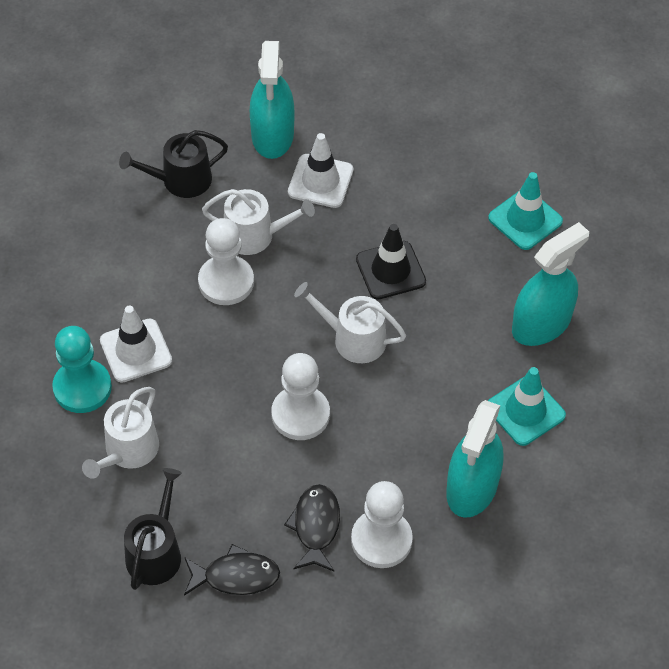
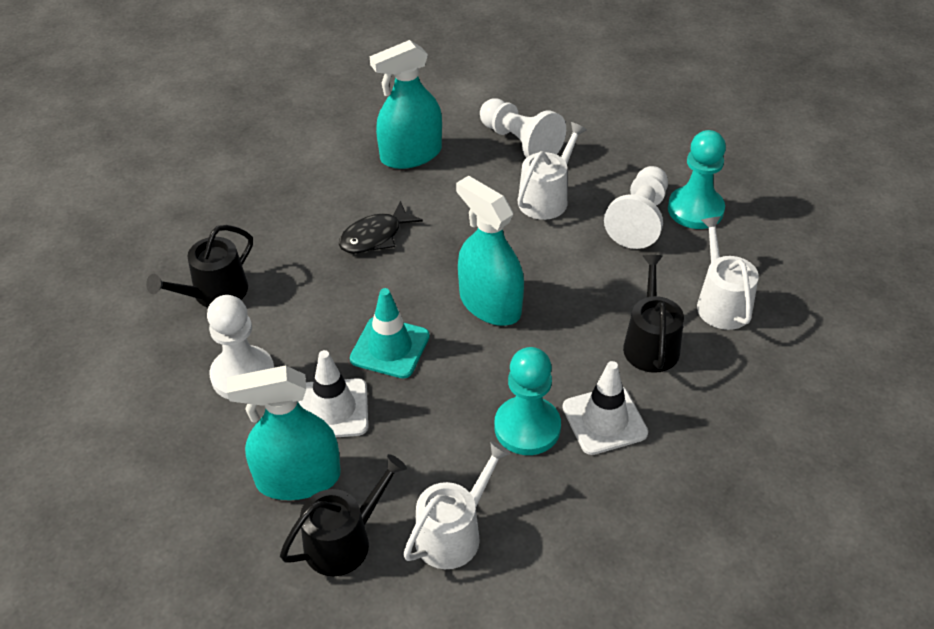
black fish: 2 -> 1
black traffic cone: 1 -> 0
black watering can: 2 -> 3
turquoise pawn: 1 -> 2
turquoise traffic cone: 2 -> 1

